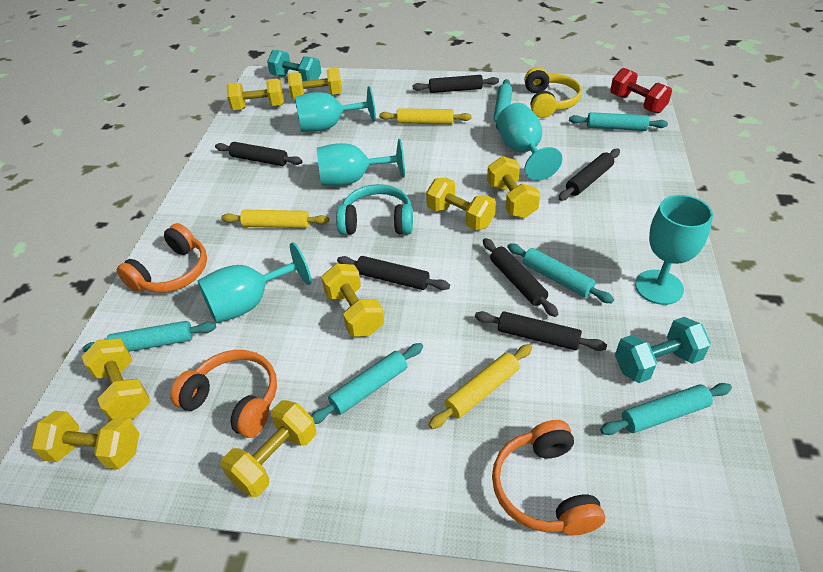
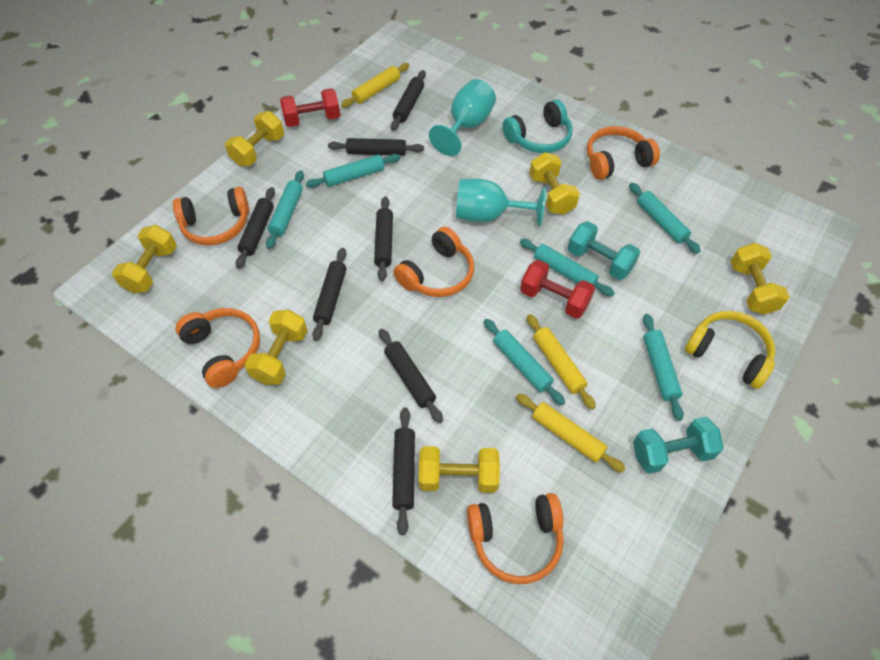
black rolling pin: 6 -> 7
orange headphones: 3 -> 5
red dumbbell: 1 -> 2
turquoise goblet: 5 -> 2
yellow dumbbell: 8 -> 6

